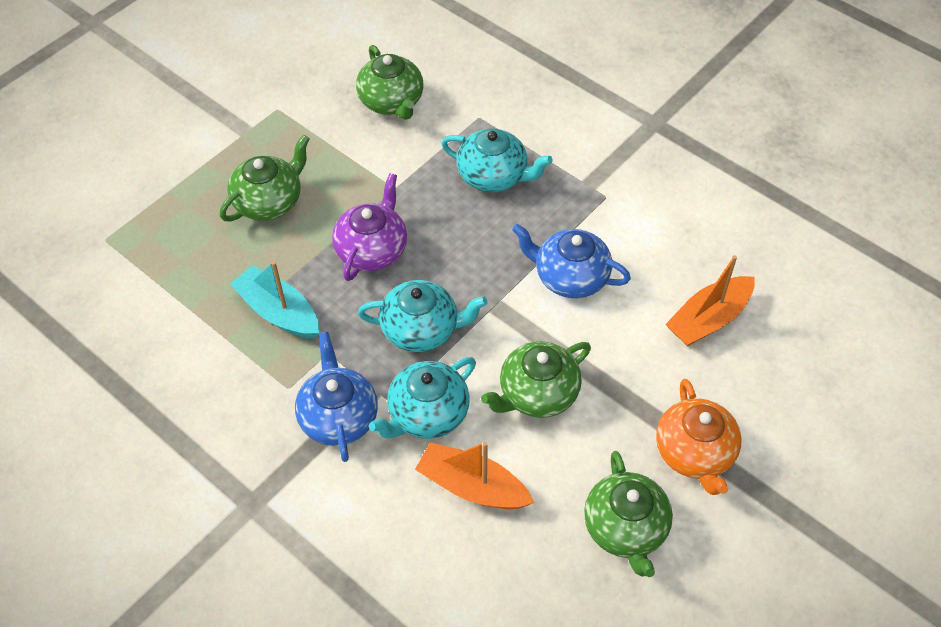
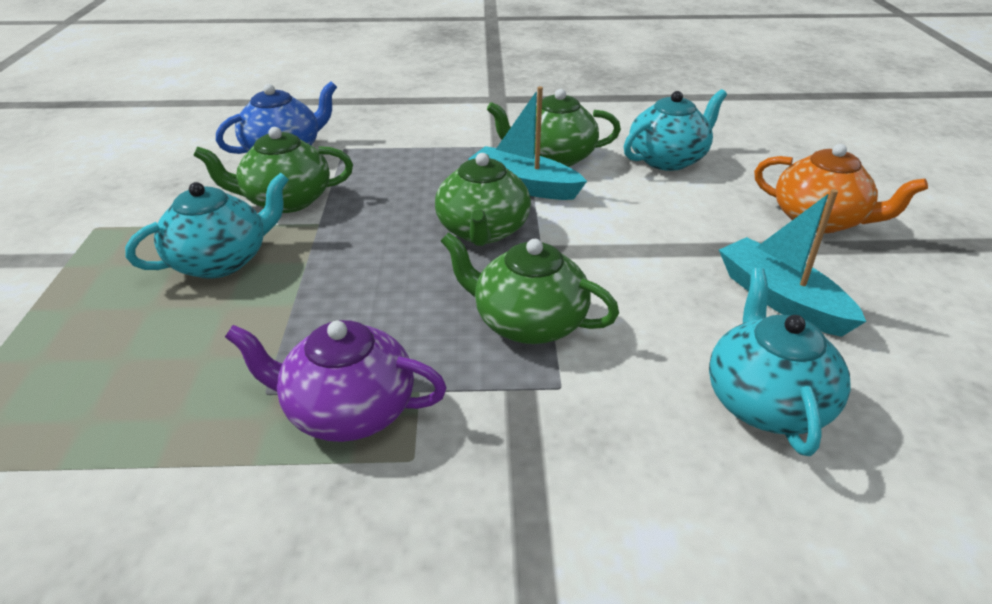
blue teapot: 2 -> 1
orange boat: 2 -> 0
turquoise boat: 1 -> 2

